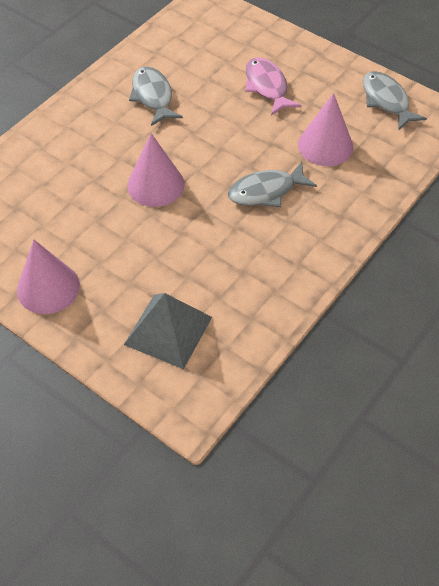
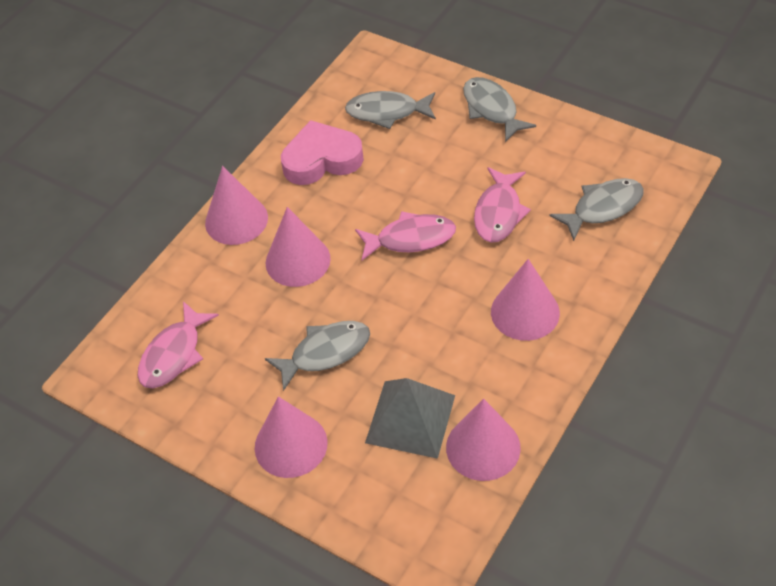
grey fish: 3 -> 4
pink cone: 3 -> 5
pink fish: 1 -> 3
pink heart: 0 -> 1

